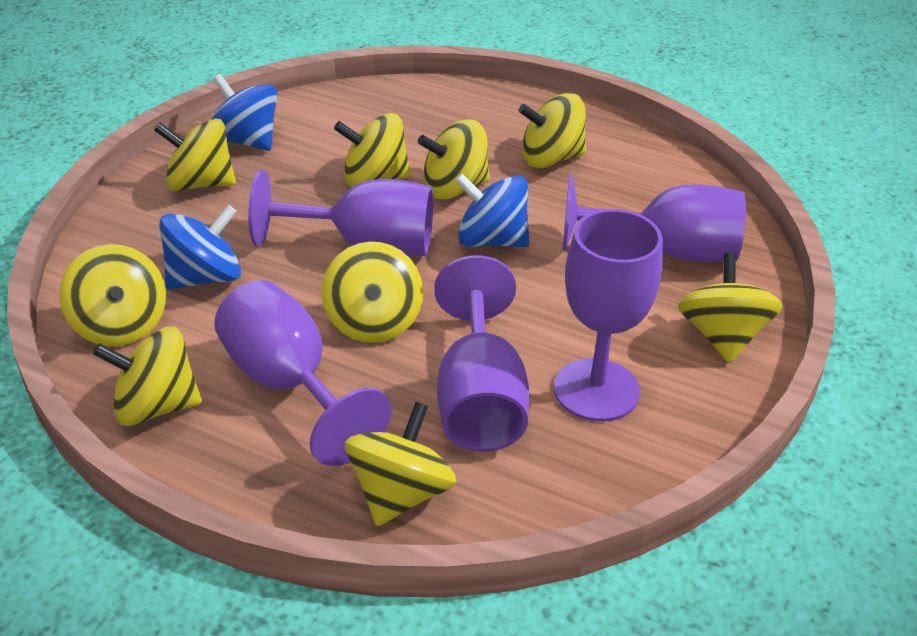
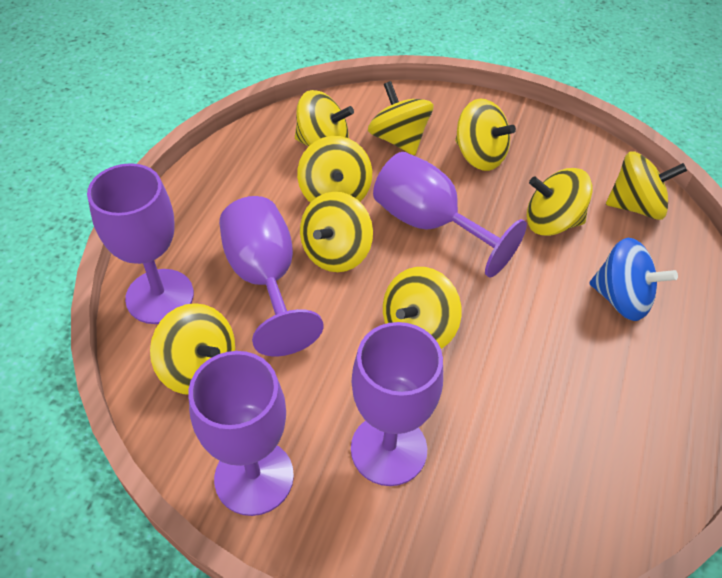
blue spinning top: 3 -> 1

